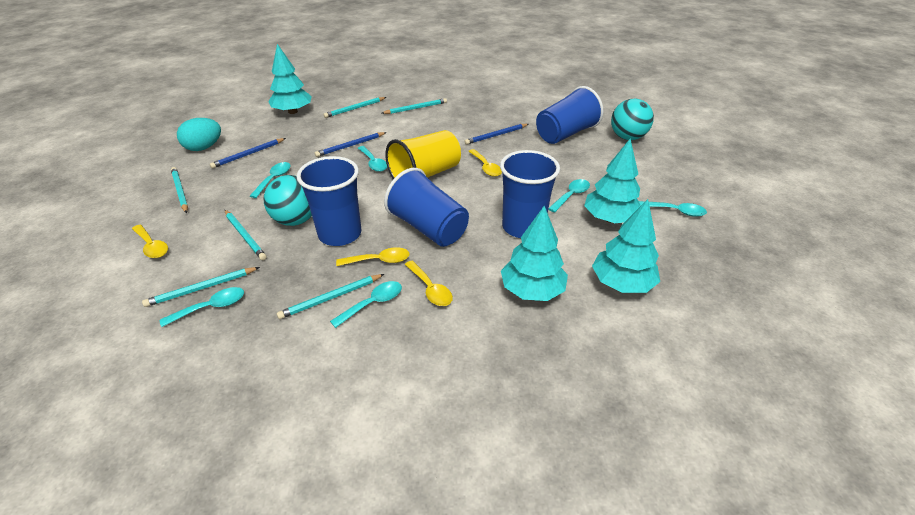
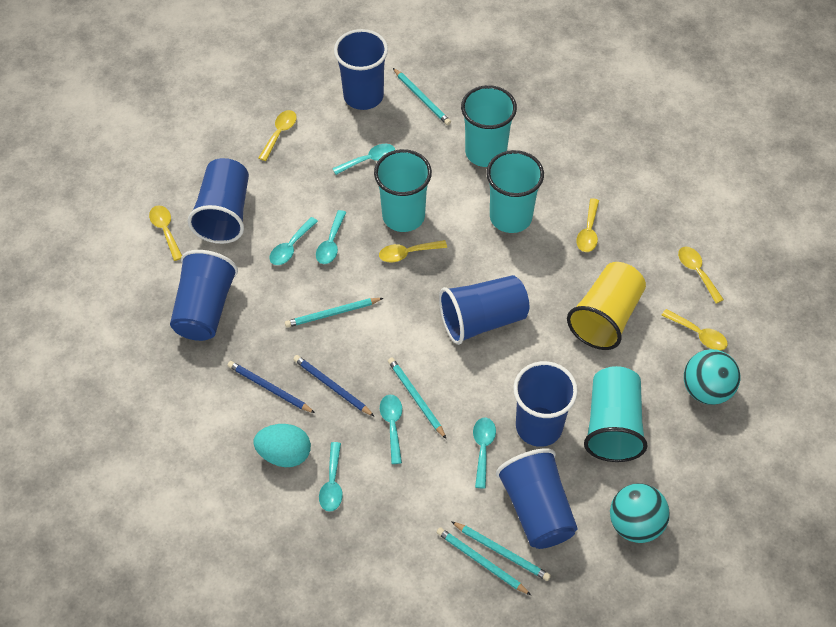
blue cup: 4 -> 6
blue pencil: 3 -> 2
turquoise cup: 0 -> 4
turquoise pencil: 6 -> 5
turquoise tree: 4 -> 0
yellow spoon: 4 -> 6

